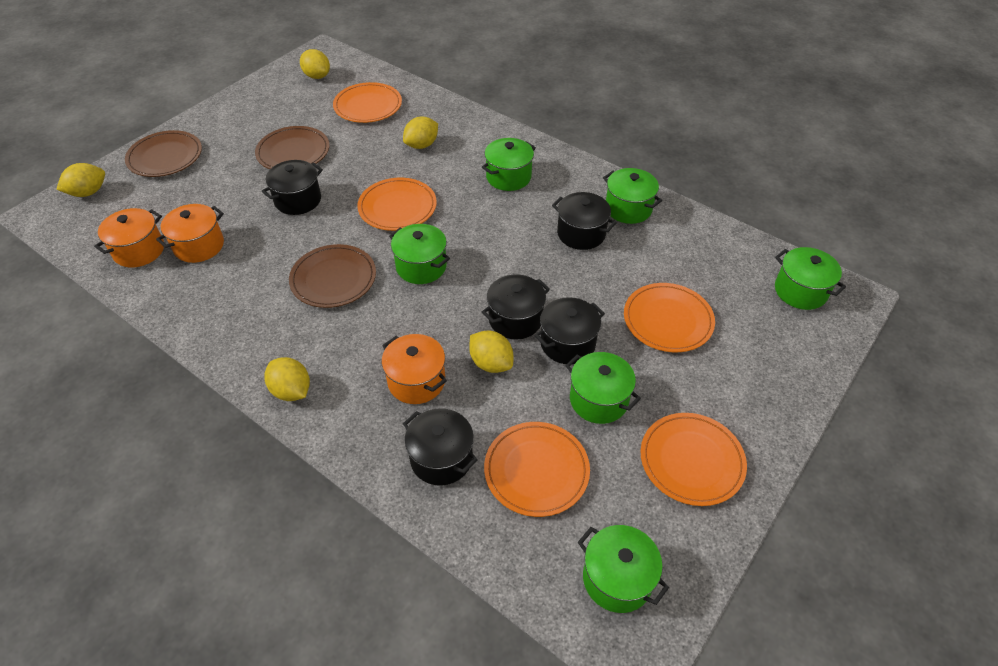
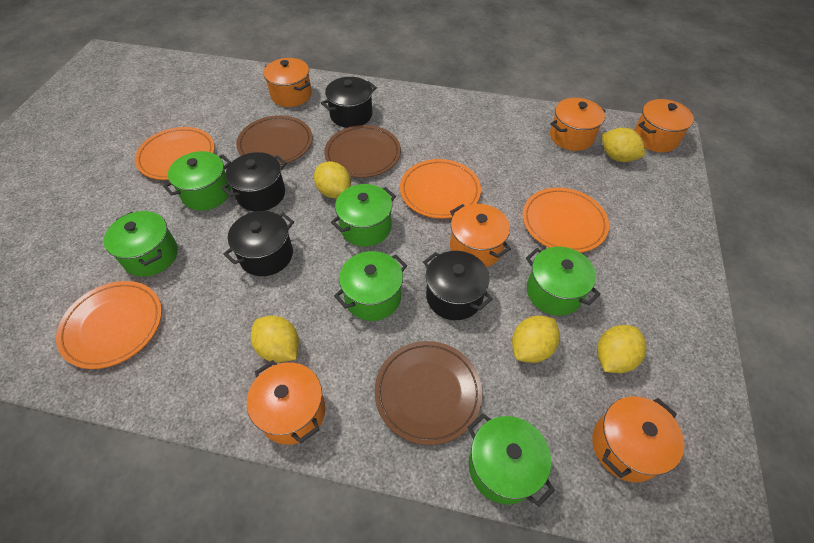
black pot: 5 -> 4
orange plate: 5 -> 4
orange pot: 3 -> 6

